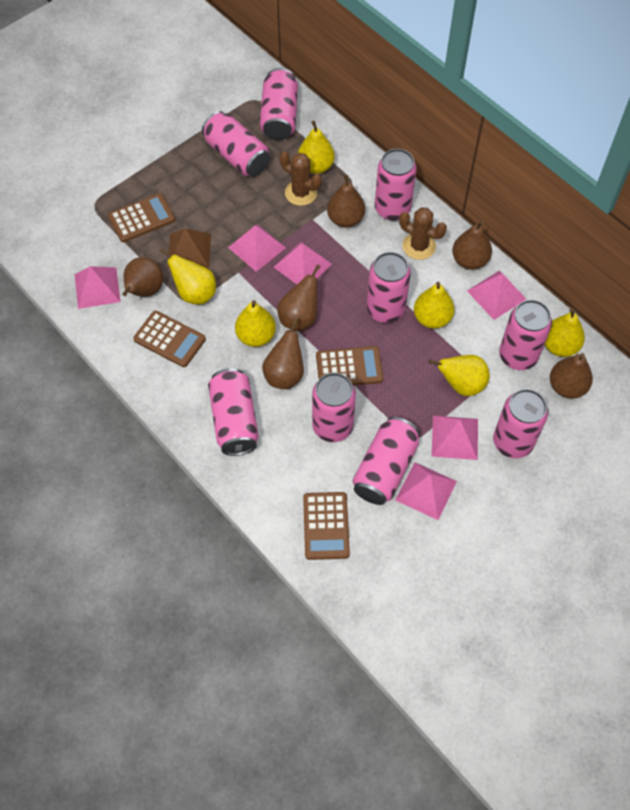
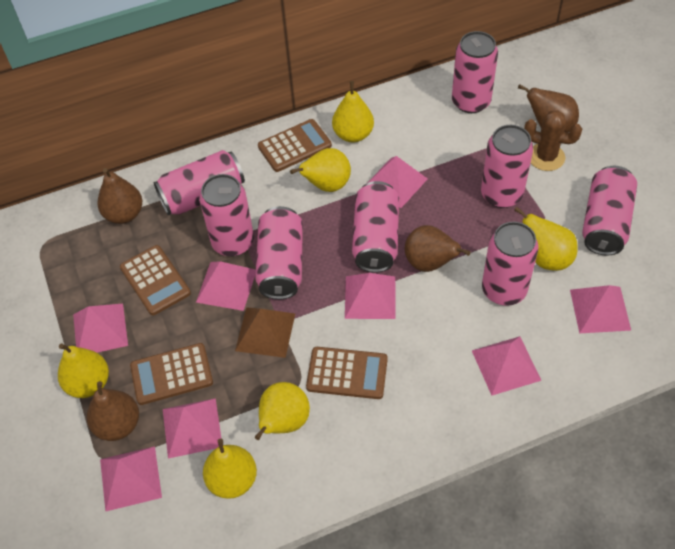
brown cactus: 2 -> 1
brown pear: 6 -> 4
pink can: 9 -> 8
pink pyramid: 6 -> 8

